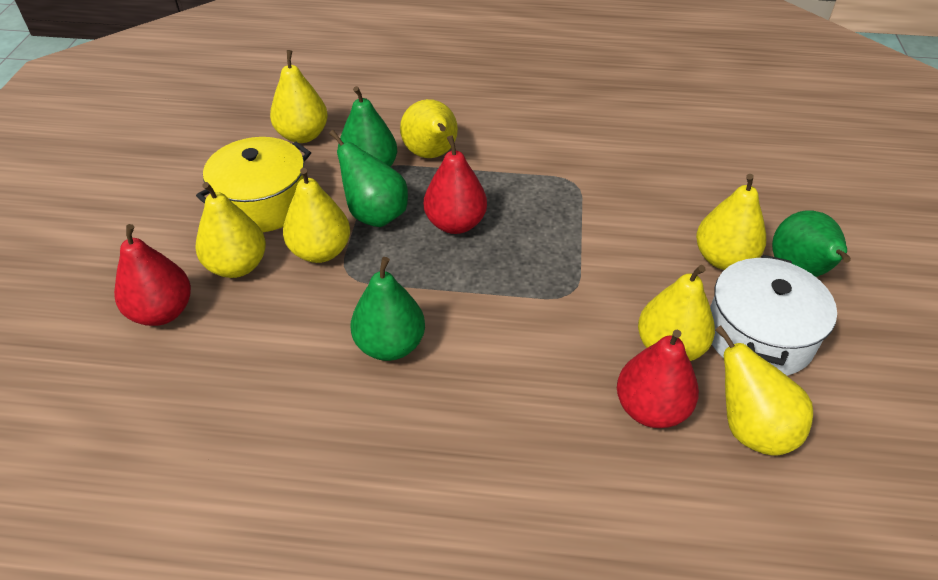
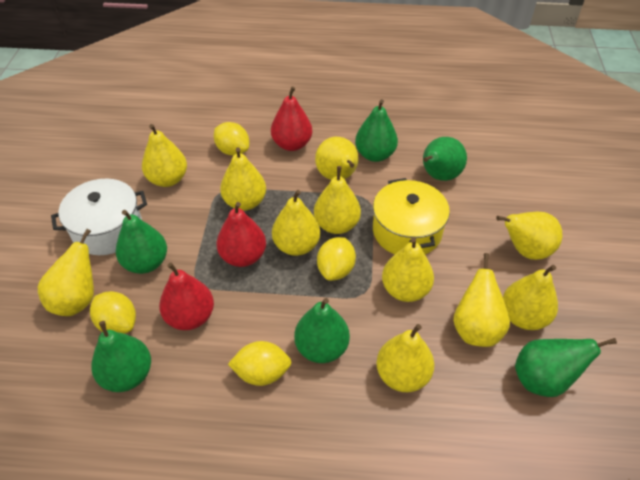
green pear: 4 -> 6
yellow lemon: 0 -> 4
yellow pear: 7 -> 11

